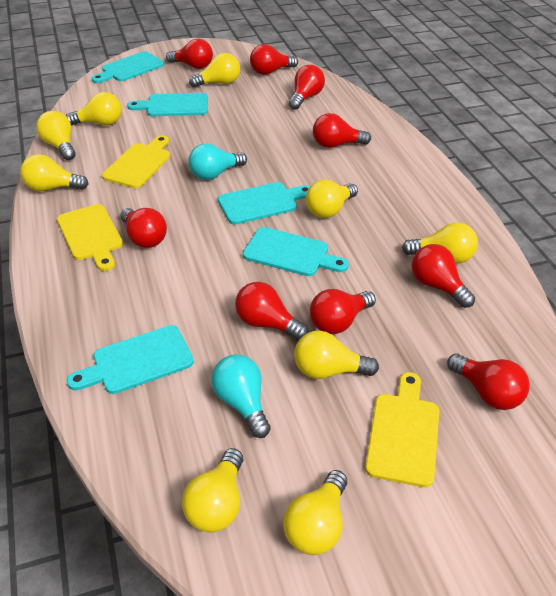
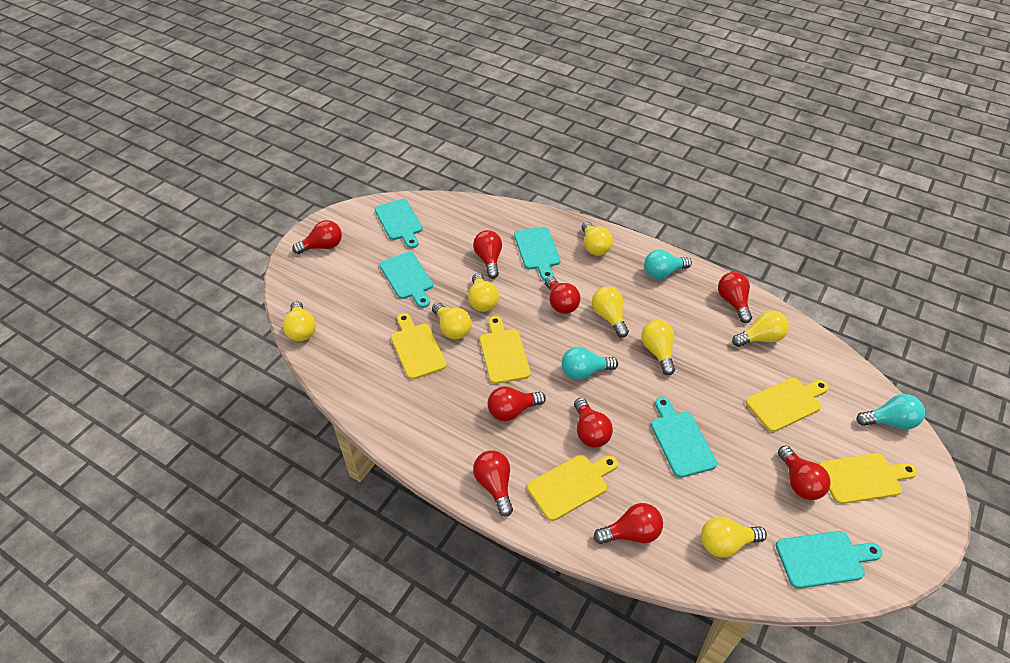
turquoise light bulb: 2 -> 3
yellow cutting board: 3 -> 5
yellow light bulb: 9 -> 8

